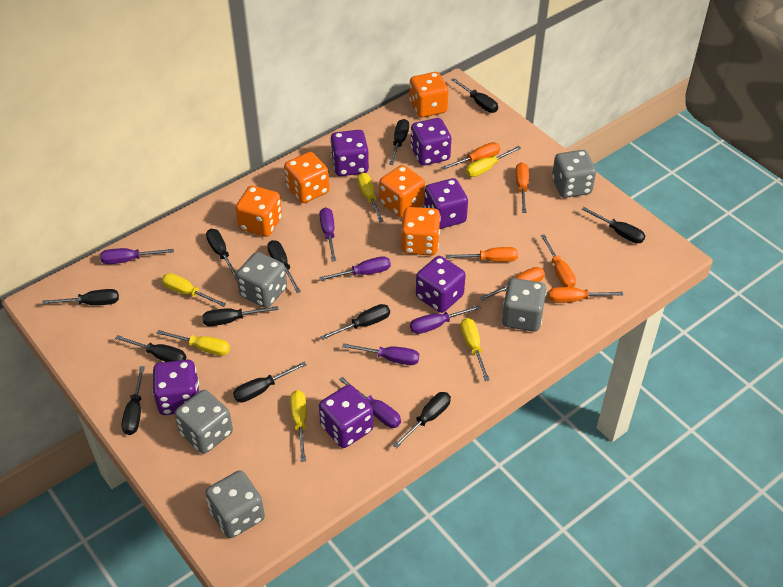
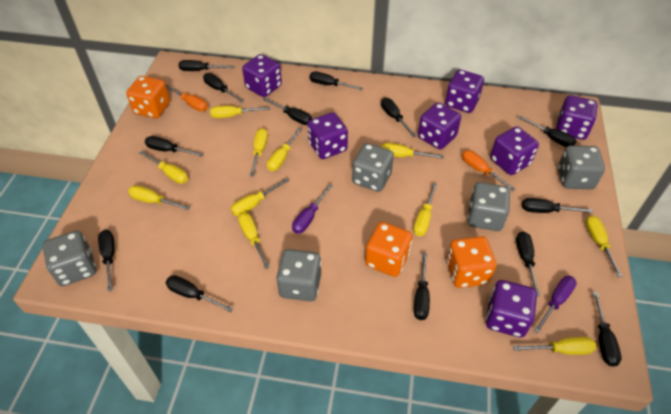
black screwdriver: 12 -> 13
orange dice: 5 -> 3
orange screwdriver: 6 -> 2
purple dice: 6 -> 7
purple screwdriver: 6 -> 2
yellow screwdriver: 6 -> 11

